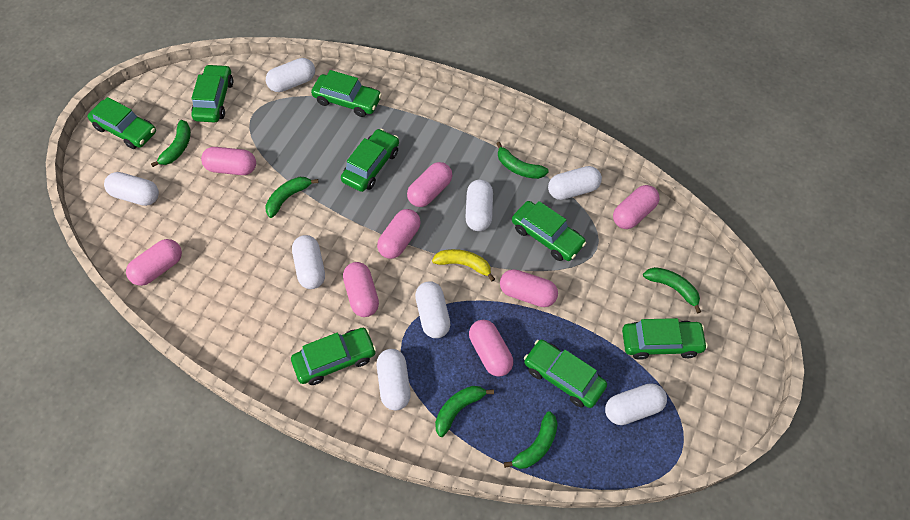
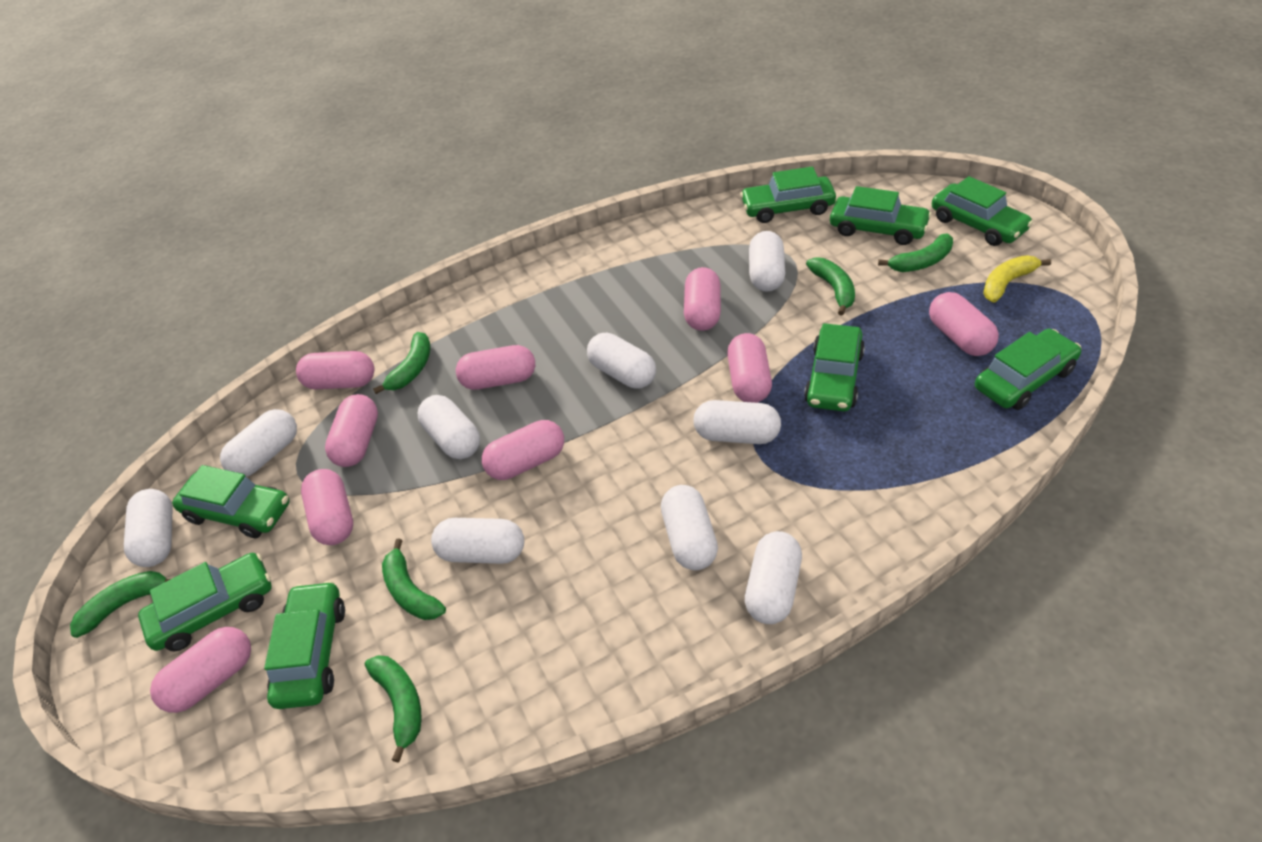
pink capsule: 8 -> 9
white capsule: 8 -> 9

